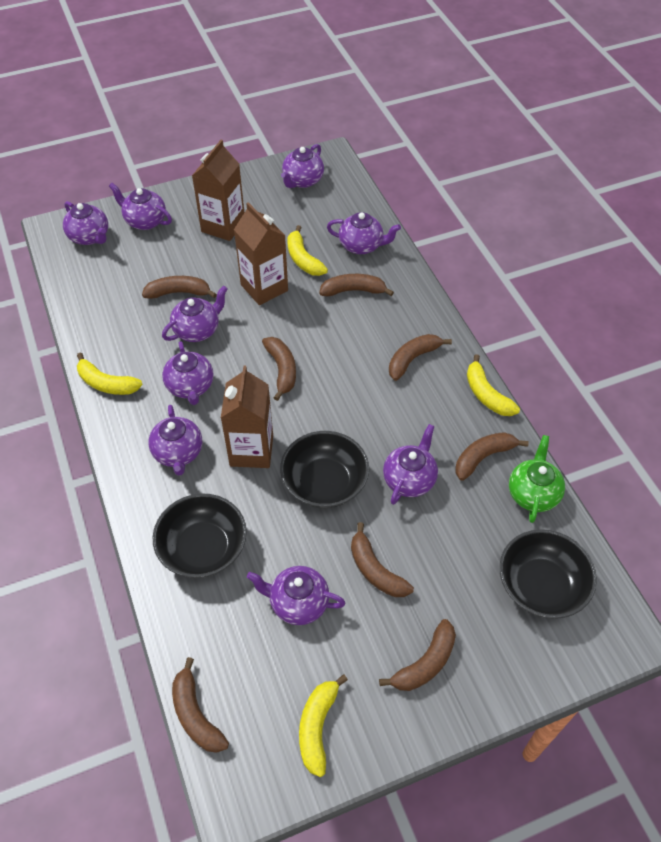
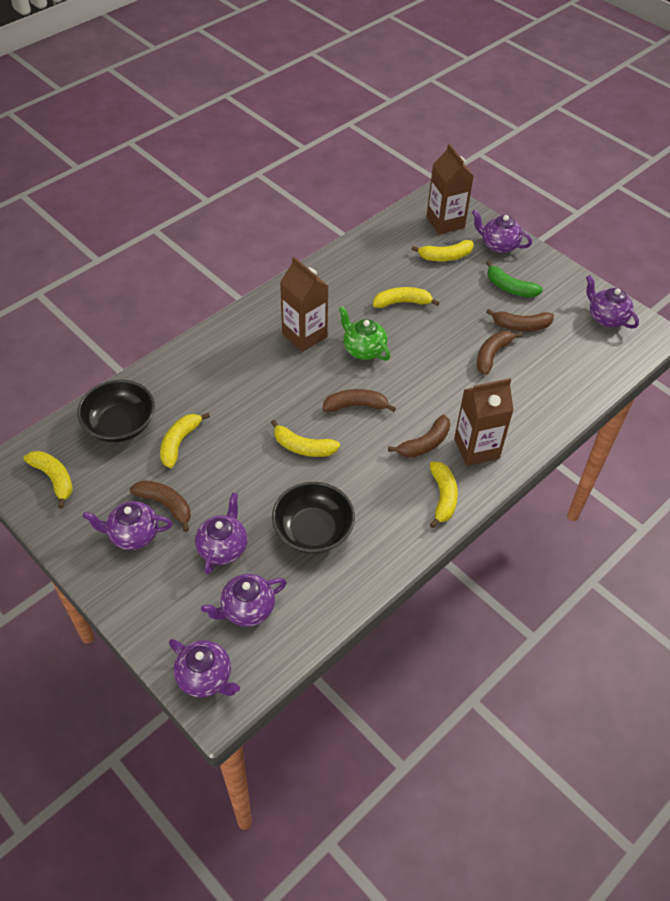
black bowl: 3 -> 2
brown banana: 8 -> 5
green banana: 0 -> 1
purple teapot: 9 -> 6
yellow banana: 4 -> 6

